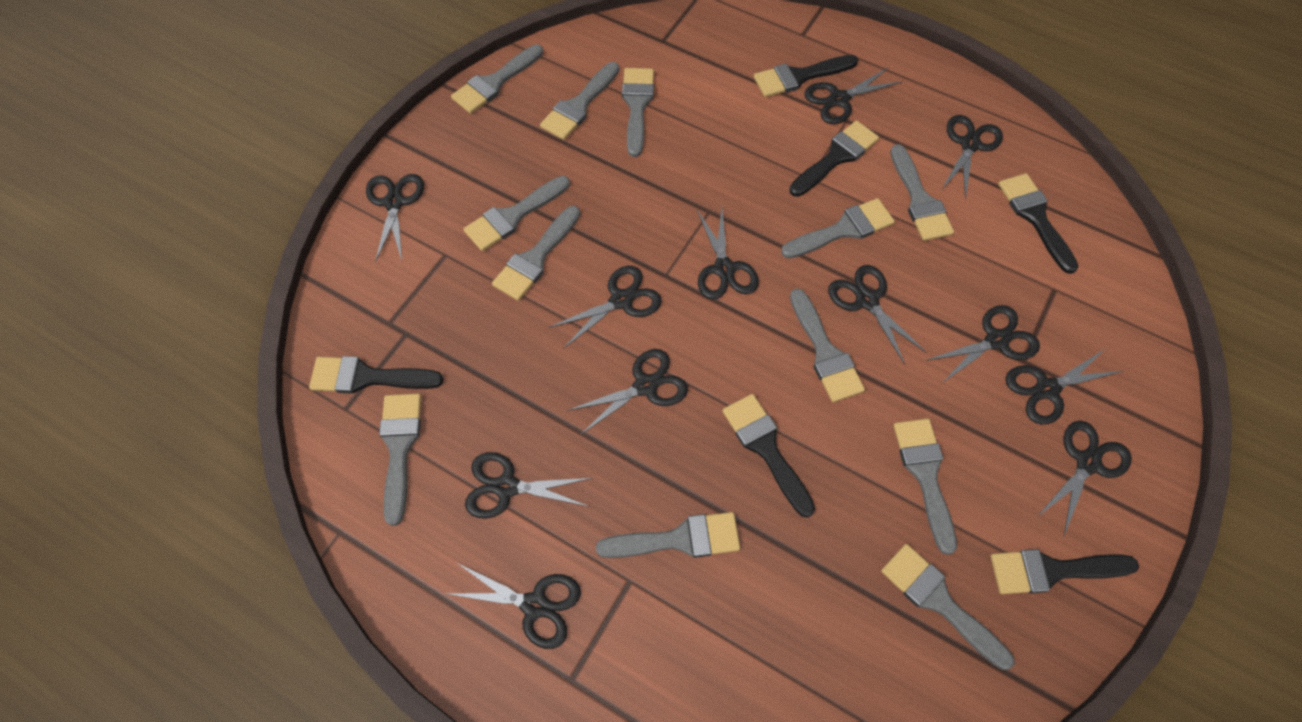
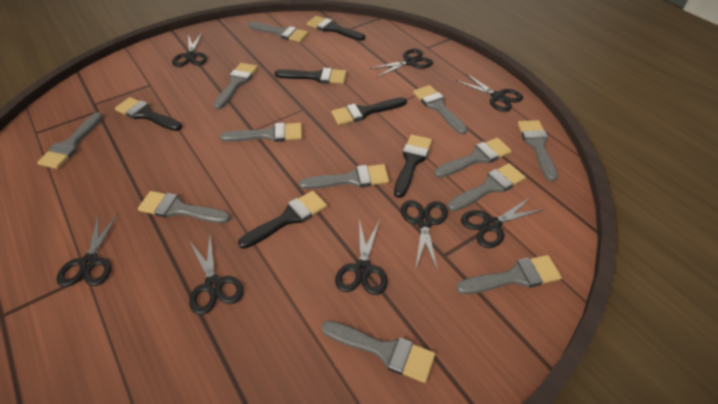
black scissors: 12 -> 8

